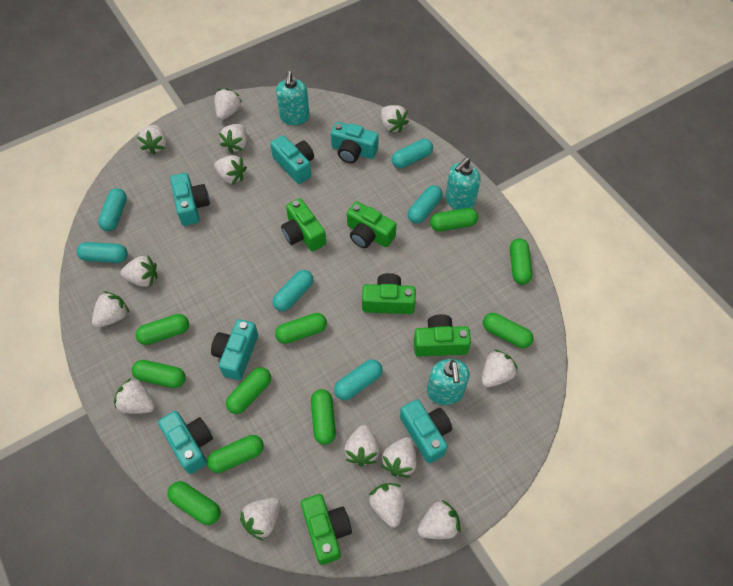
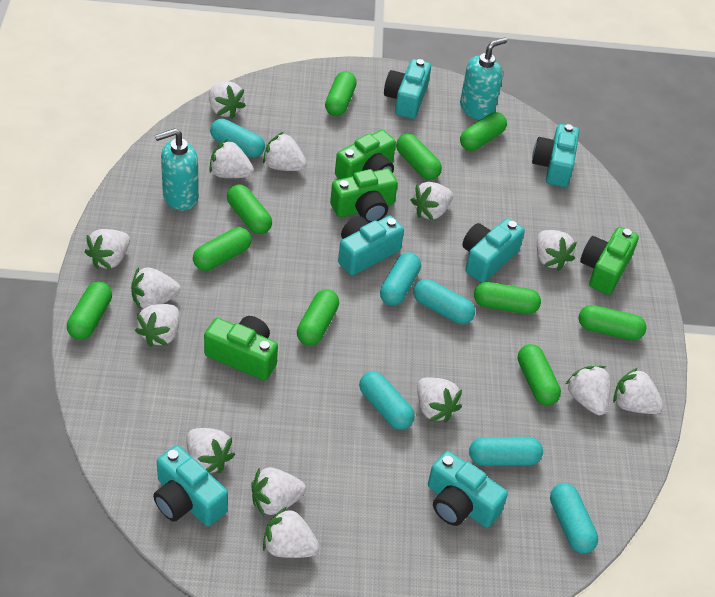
green camera: 5 -> 4
turquoise soap dispenser: 3 -> 2

